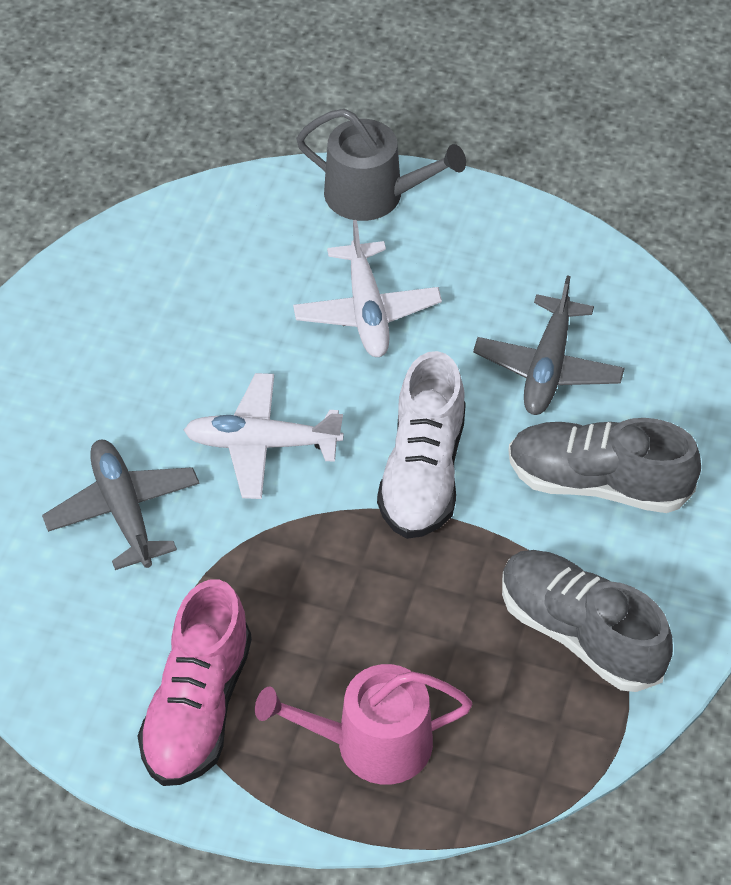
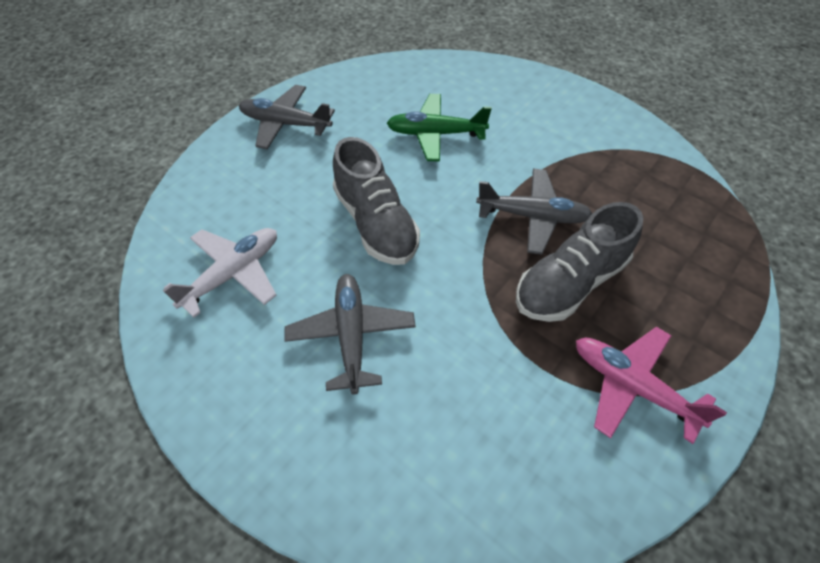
green plane: 0 -> 1
grey plane: 2 -> 3
grey watering can: 1 -> 0
pink plane: 0 -> 1
pink shoe: 1 -> 0
pink watering can: 1 -> 0
white plane: 2 -> 1
white shoe: 1 -> 0

